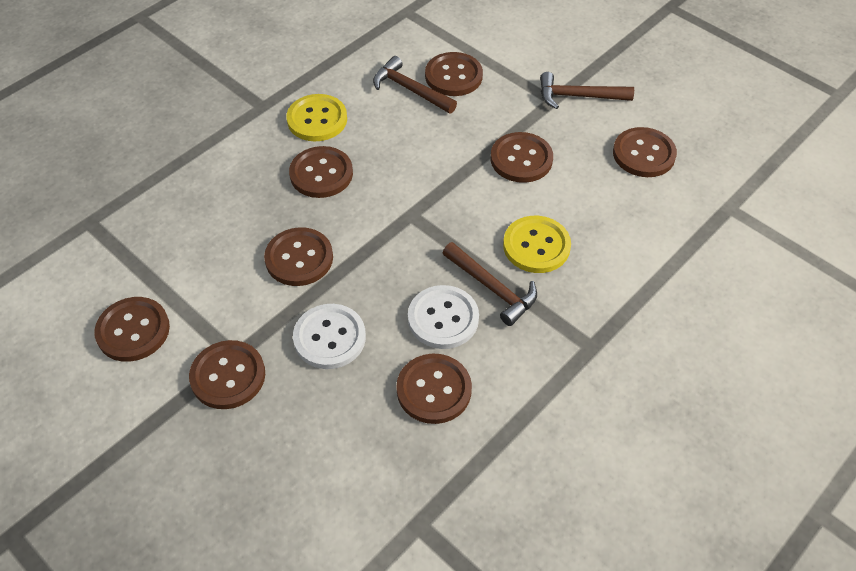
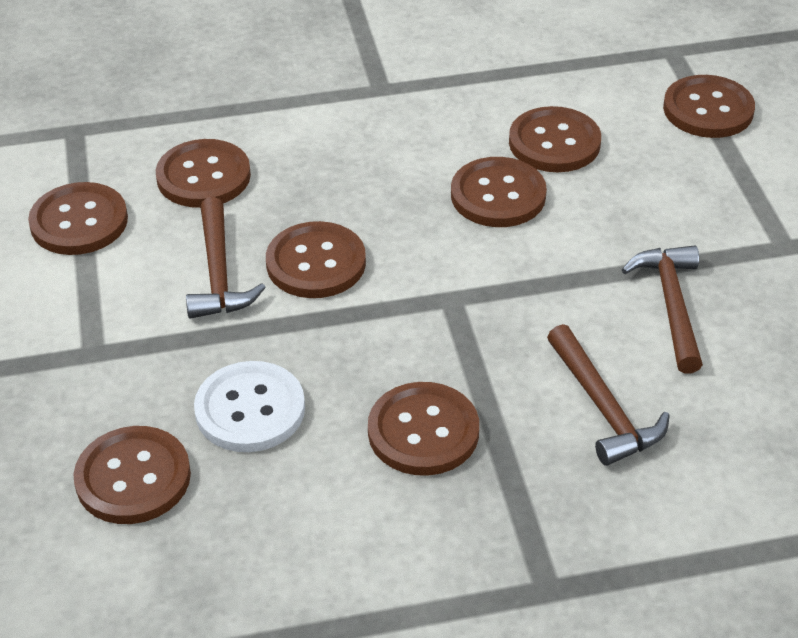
white button: 2 -> 1
yellow button: 2 -> 0

